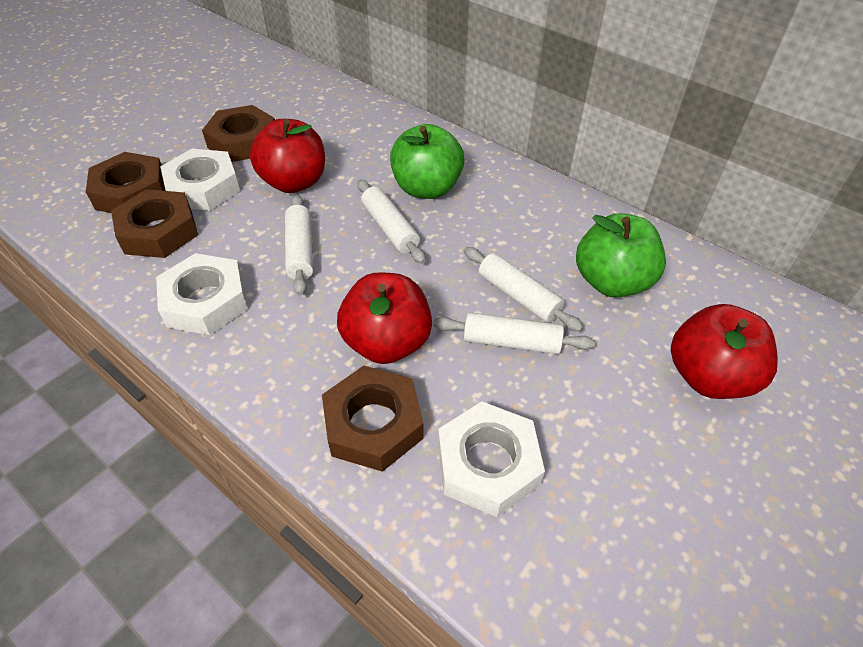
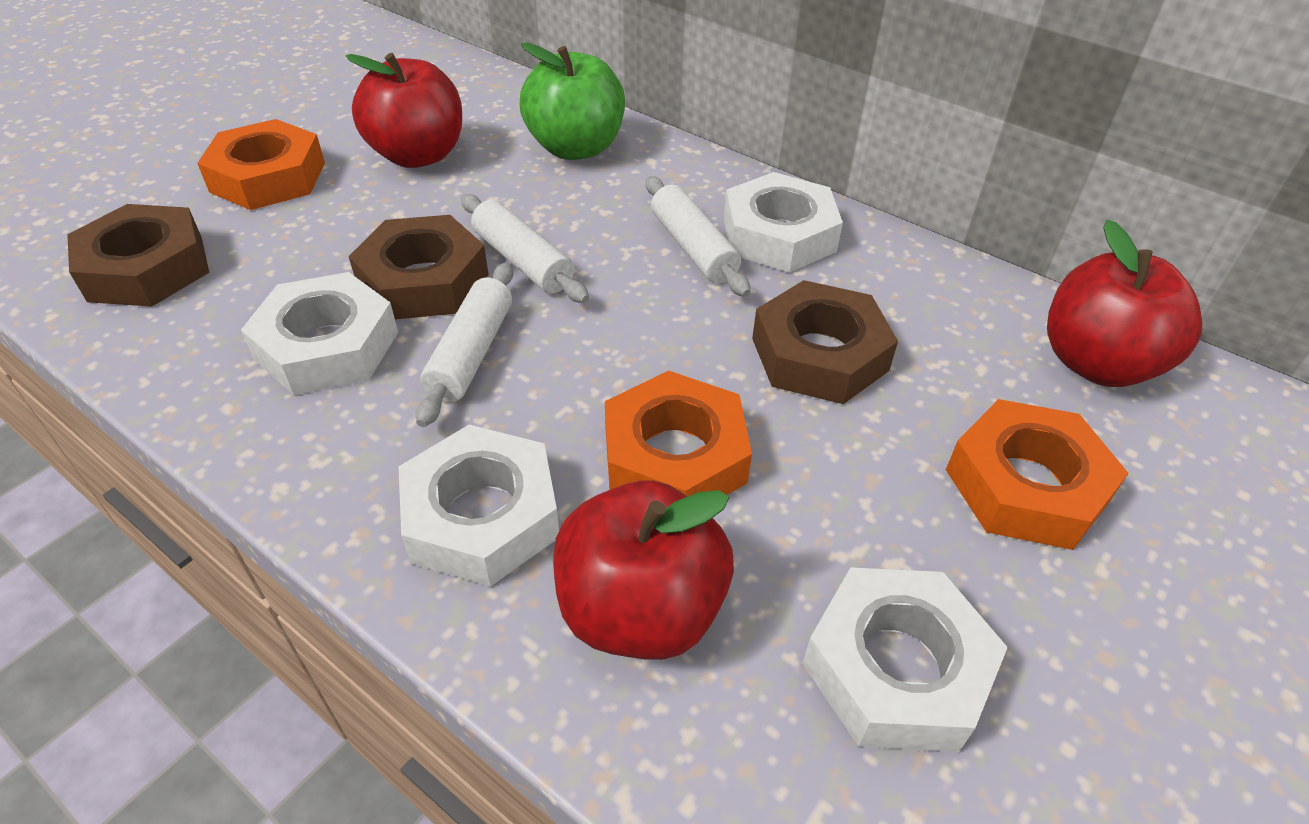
brown nut: 4 -> 3
green apple: 2 -> 1
orange nut: 0 -> 3
white nut: 3 -> 4
white rolling pin: 4 -> 3

